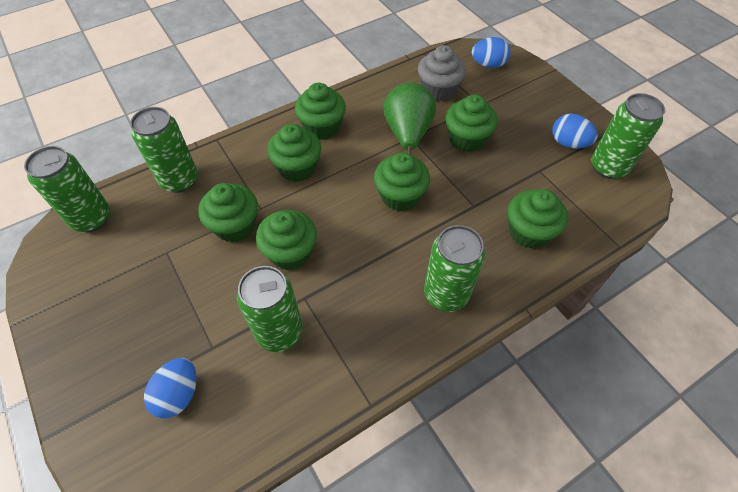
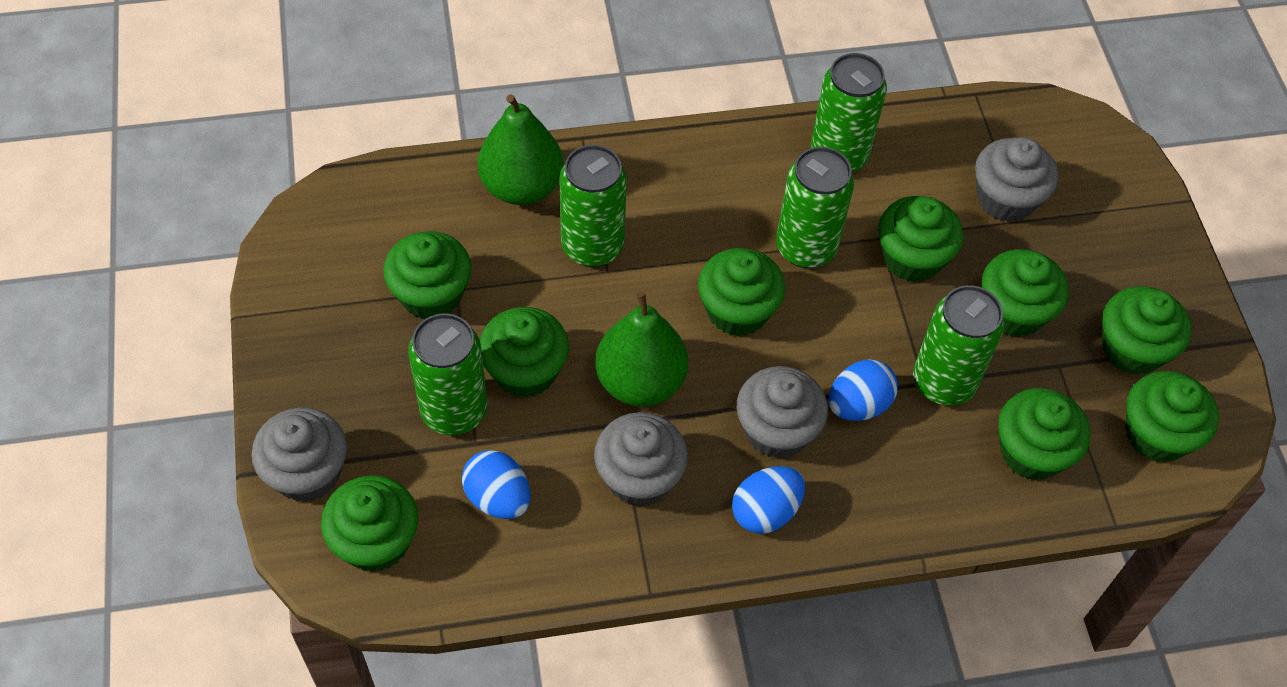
green cupcake: 7 -> 9
green pear: 1 -> 2
grey cupcake: 1 -> 4

